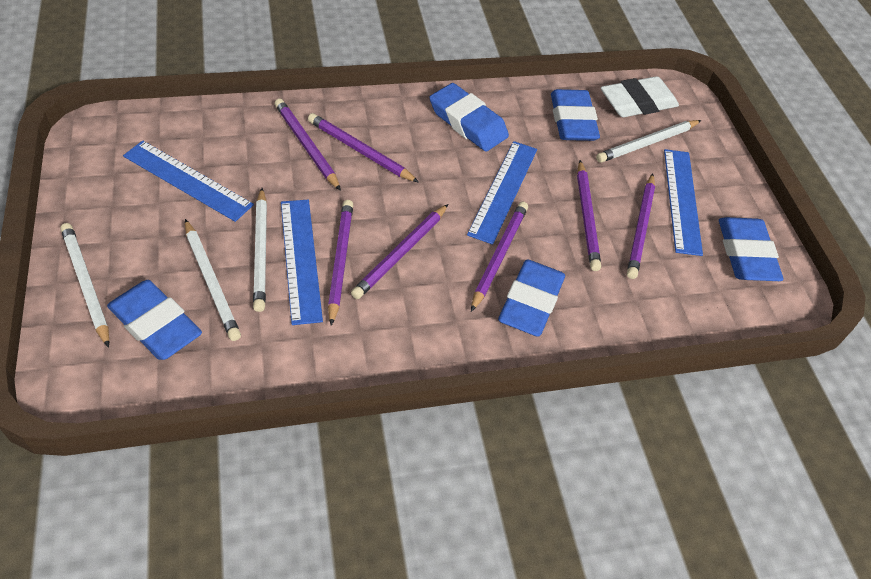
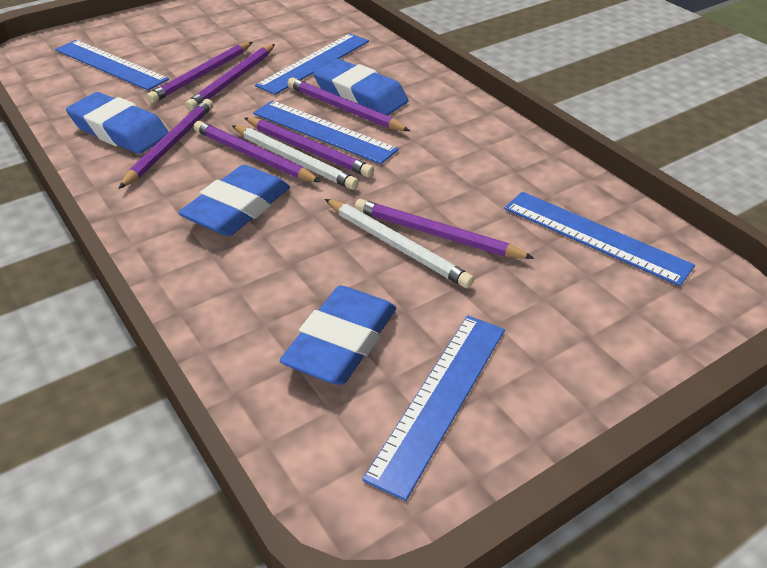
blue eraser: 5 -> 4
blue ruler: 4 -> 5
white eraser: 1 -> 0
white pencil: 4 -> 2

